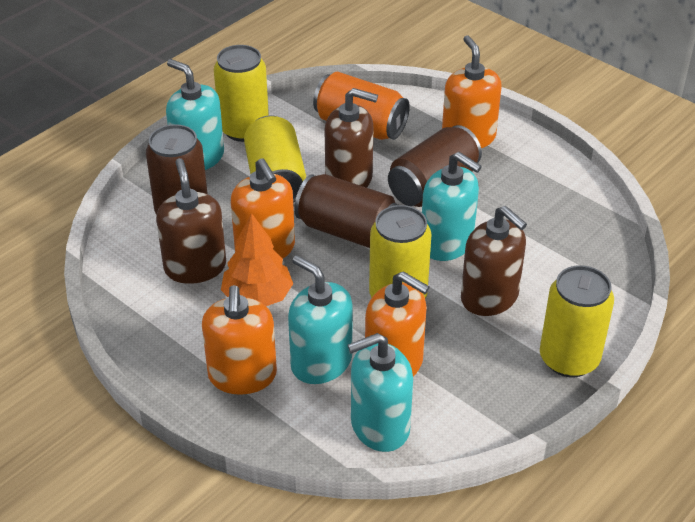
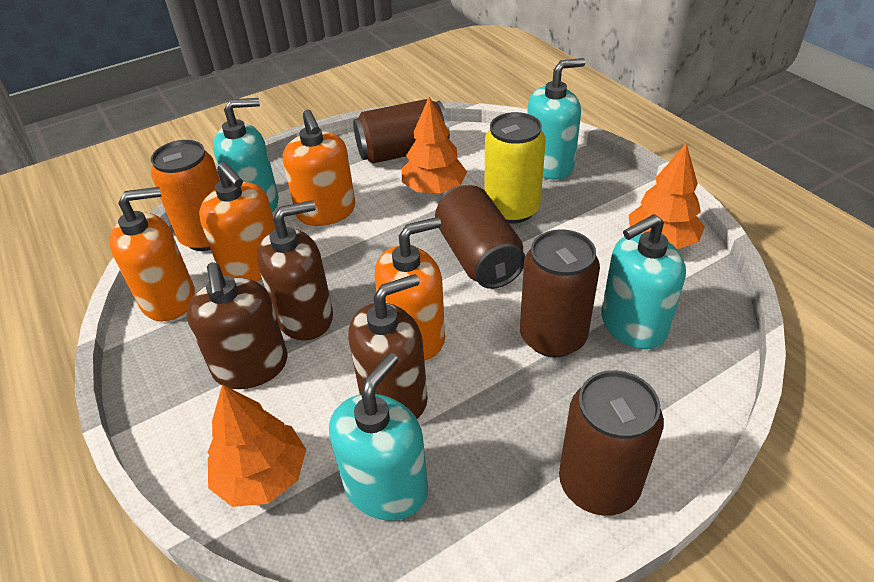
brown can: 3 -> 4
orange tree: 1 -> 3
yellow can: 4 -> 1

